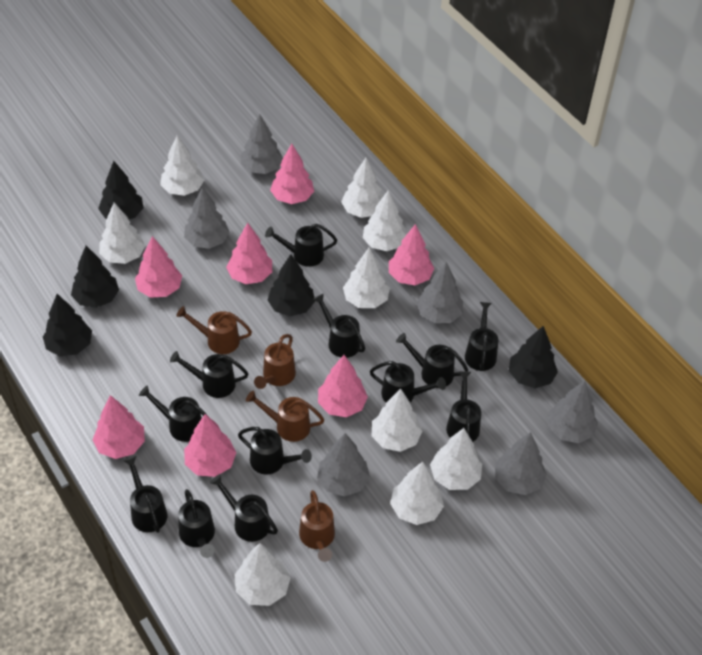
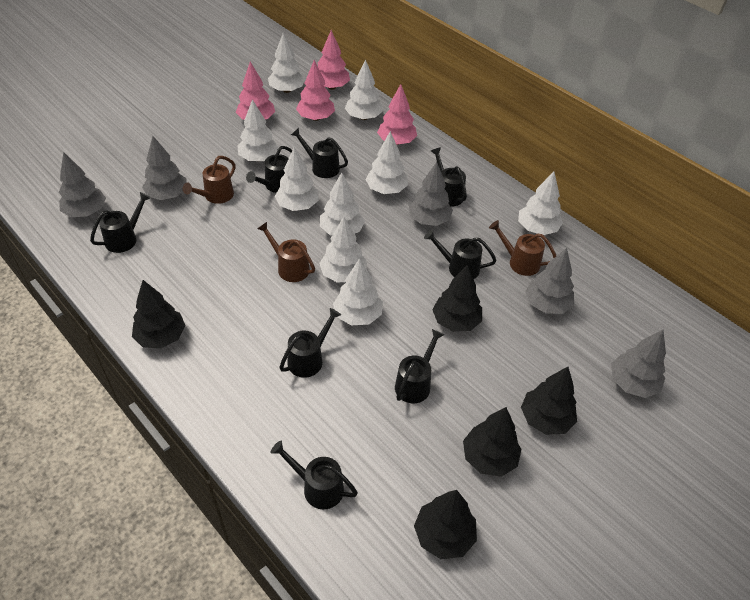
black watering can: 12 -> 8
brown watering can: 4 -> 3
grey tree: 6 -> 5
pink tree: 7 -> 4

